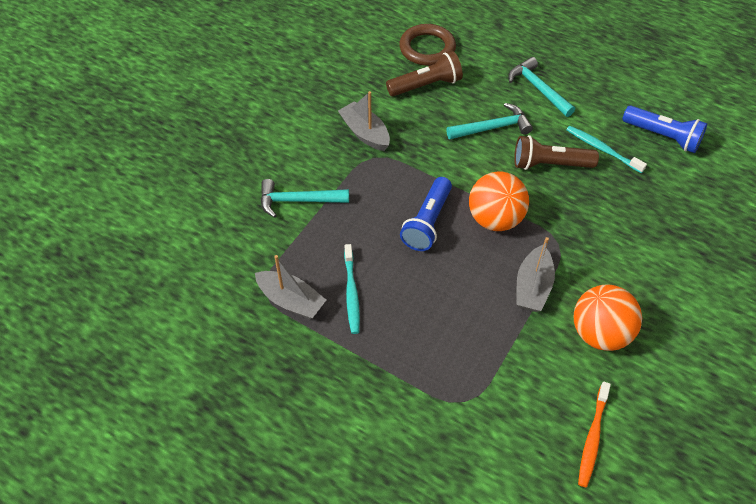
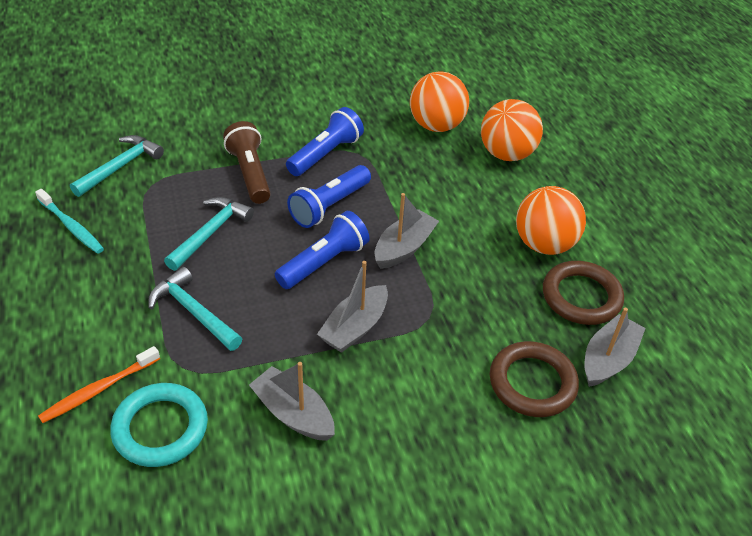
blue flashlight: 2 -> 3
brown flashlight: 2 -> 1
brown ring: 1 -> 2
grey boat: 3 -> 4
orange ball: 2 -> 3
turquoise ring: 0 -> 1
turquoise toothbrush: 2 -> 1

